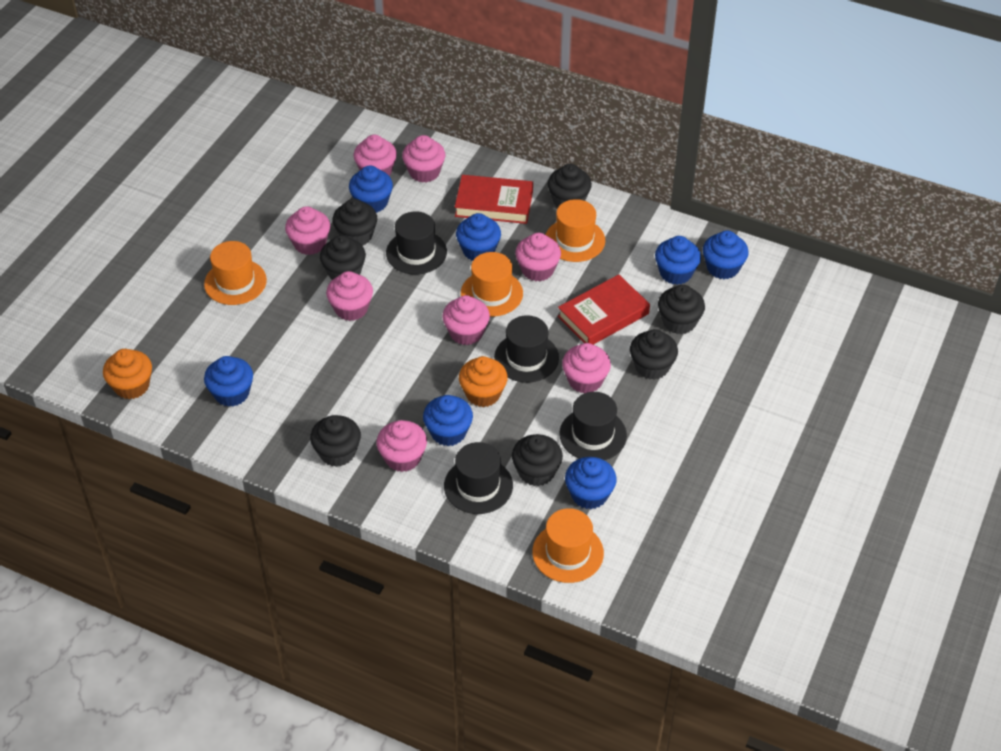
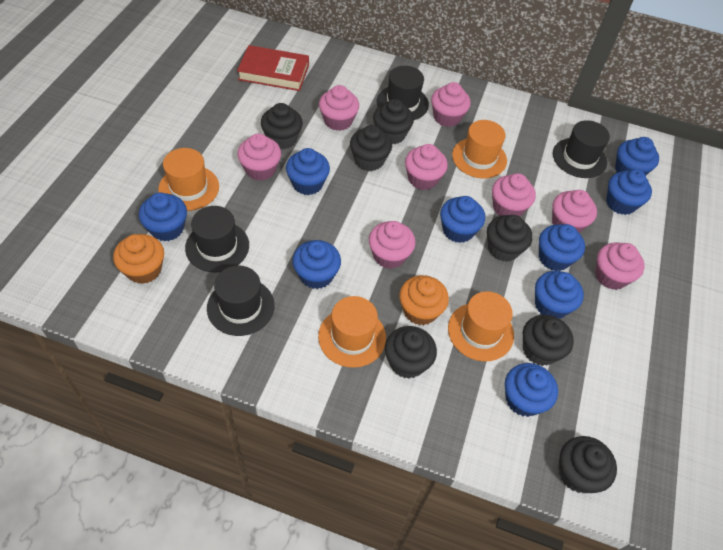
blue cupcake: 7 -> 9
red book: 2 -> 1

